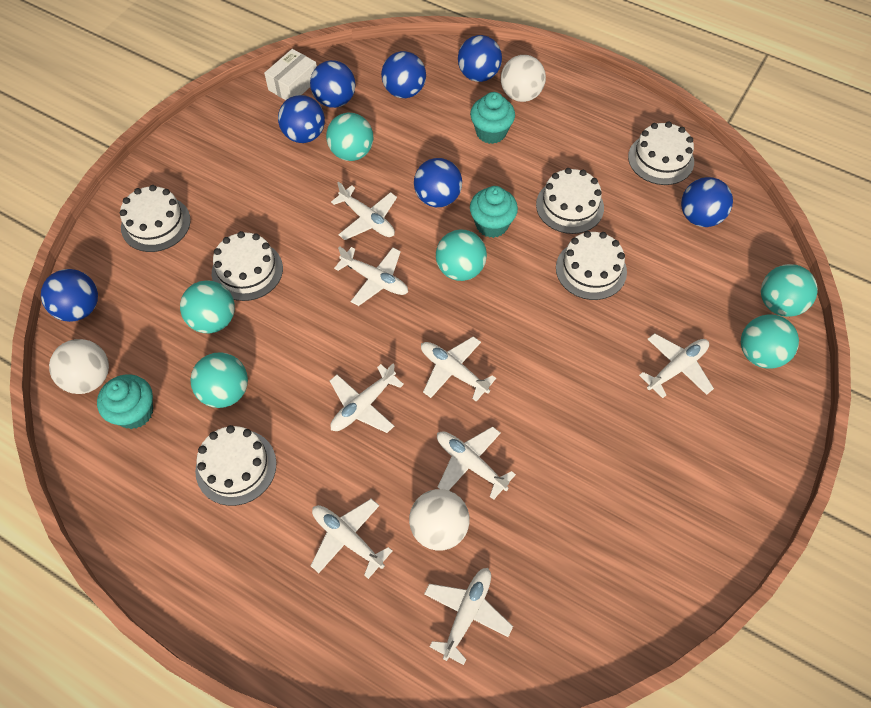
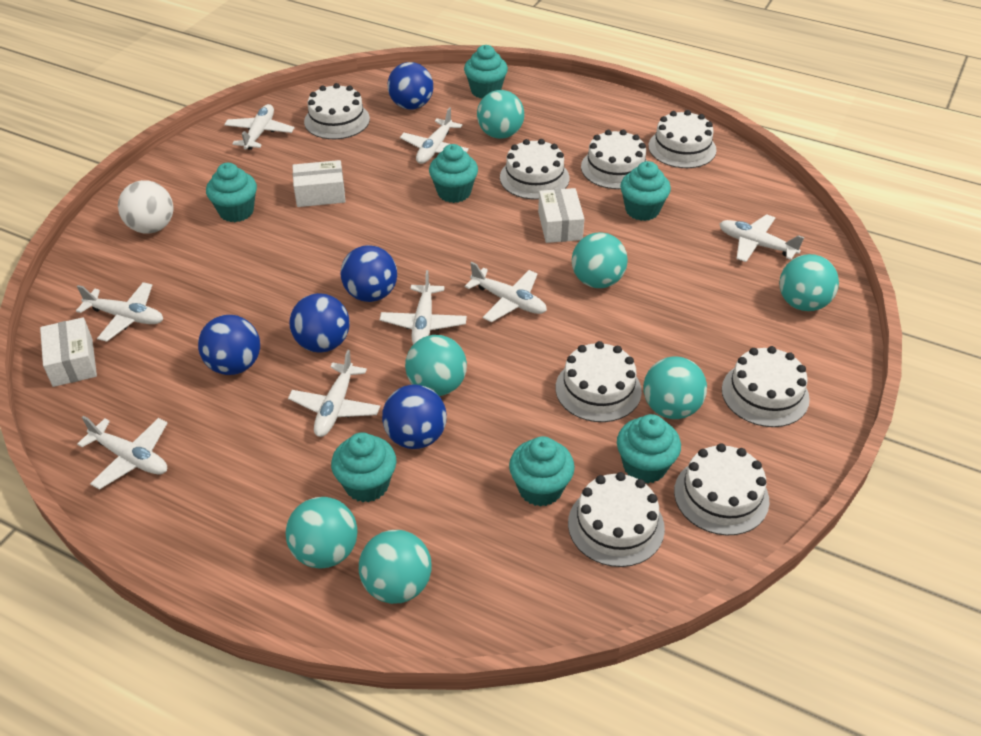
blue ball: 7 -> 5
turquoise ball: 6 -> 7
turquoise cupcake: 3 -> 7
white ball: 3 -> 1
white box: 1 -> 3
white cake: 6 -> 8

